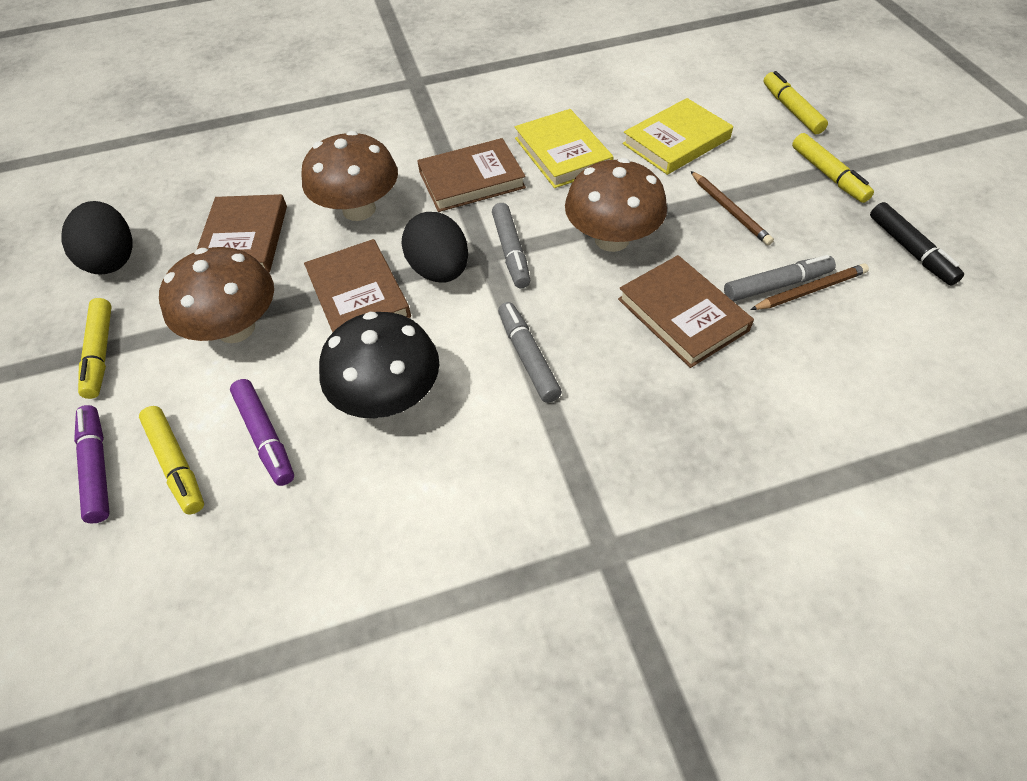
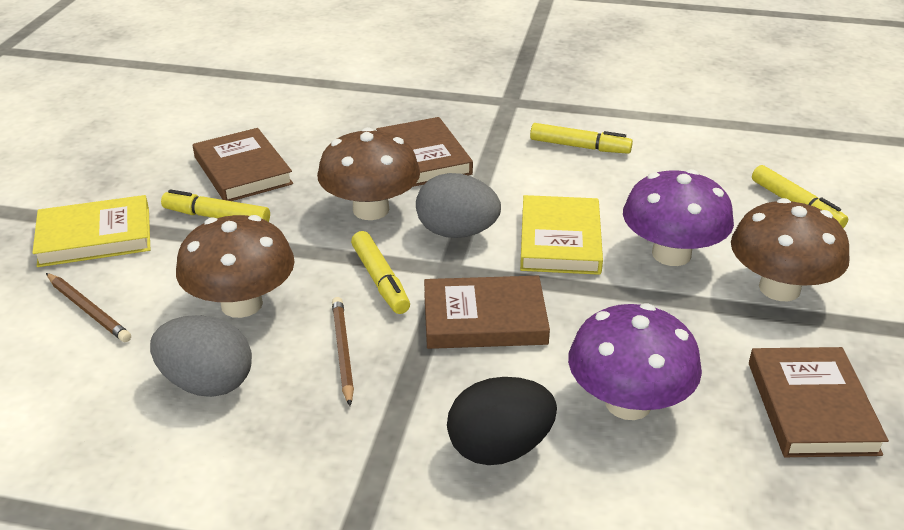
black egg: 2 -> 1
black marker: 1 -> 0
black mushroom: 1 -> 0
grey egg: 0 -> 2
grey marker: 3 -> 0
purple marker: 2 -> 0
purple mushroom: 0 -> 2

